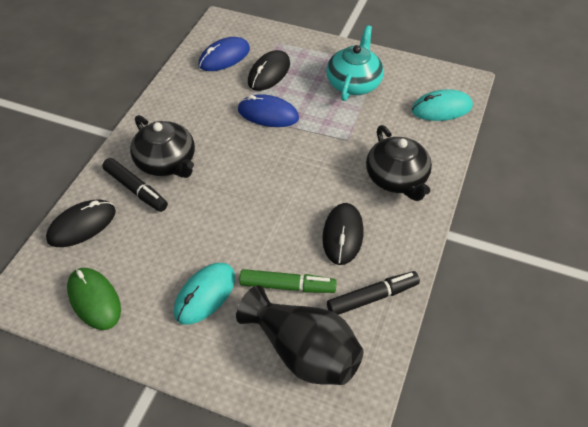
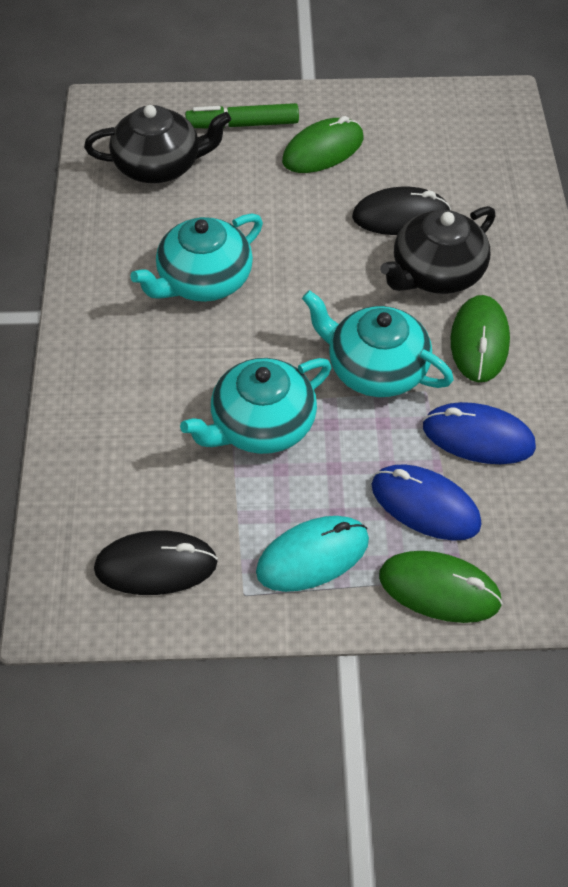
black marker: 2 -> 0
black mouse: 3 -> 2
black vase: 1 -> 0
green mouse: 1 -> 3
turquoise mouse: 2 -> 1
turquoise teapot: 1 -> 3

